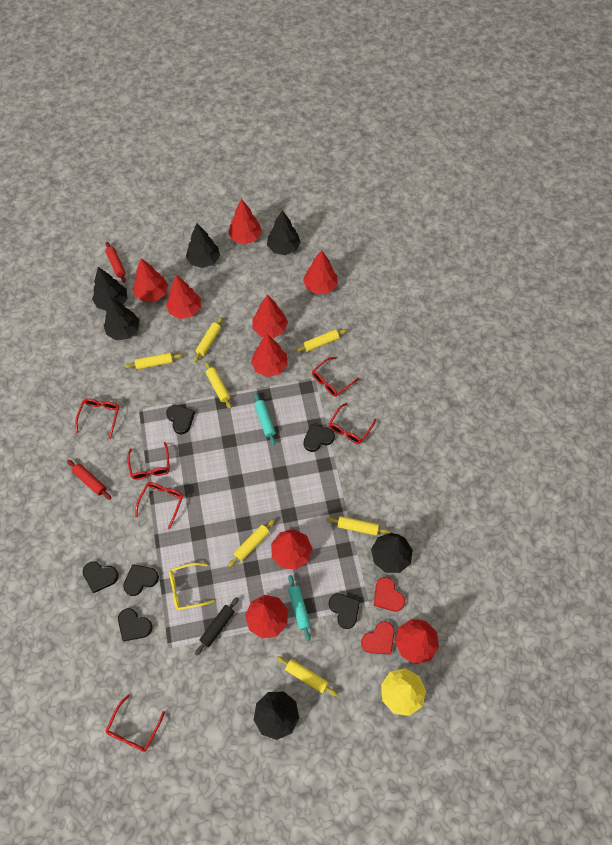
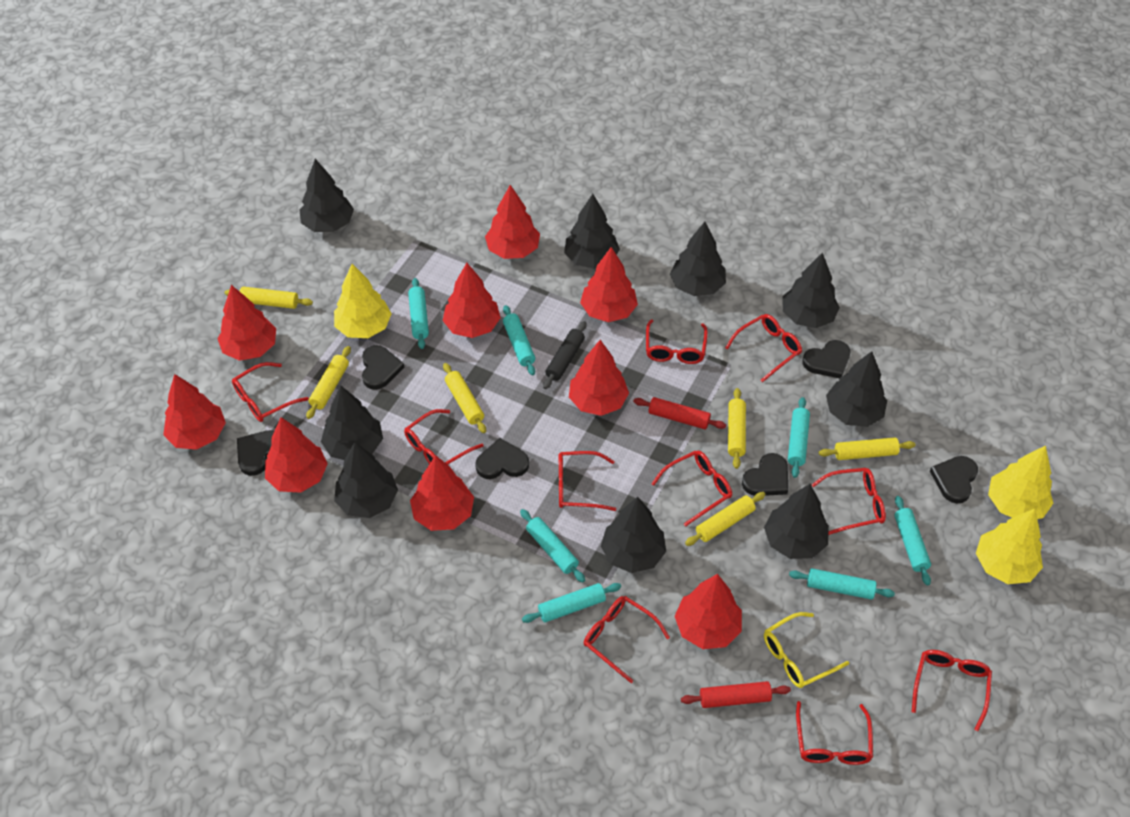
black tree: 6 -> 9
red glasses: 6 -> 10
red heart: 2 -> 0
turquoise rolling pin: 2 -> 7
yellow rolling pin: 7 -> 6
yellow tree: 1 -> 3

